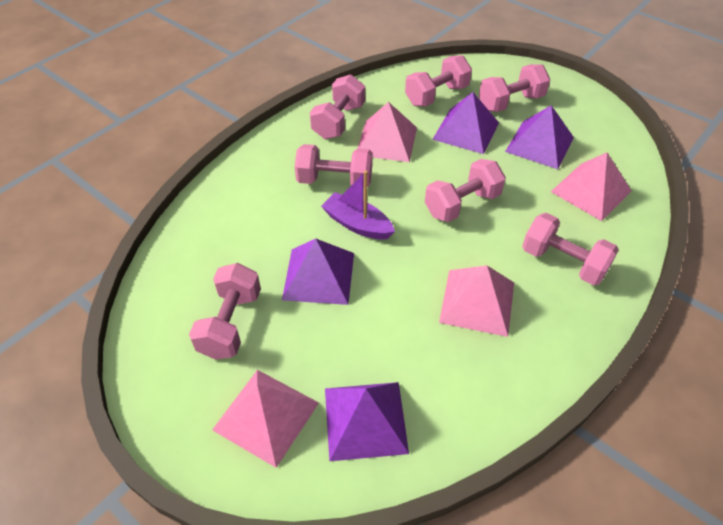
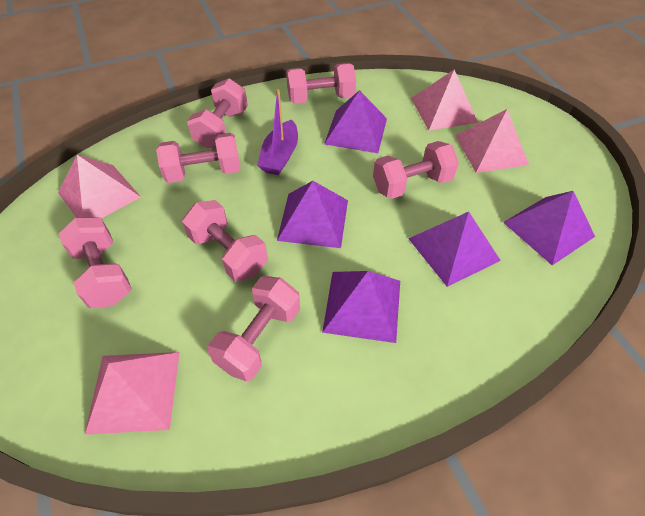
purple pyramid: 4 -> 5

